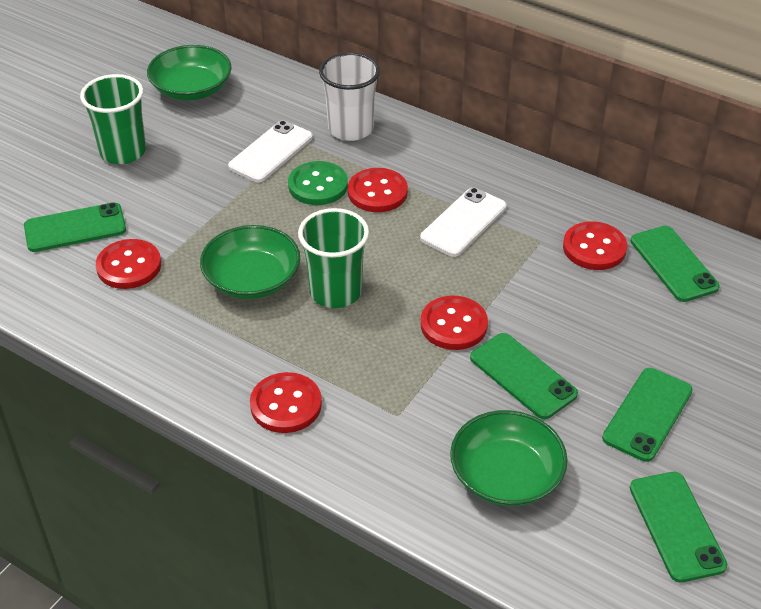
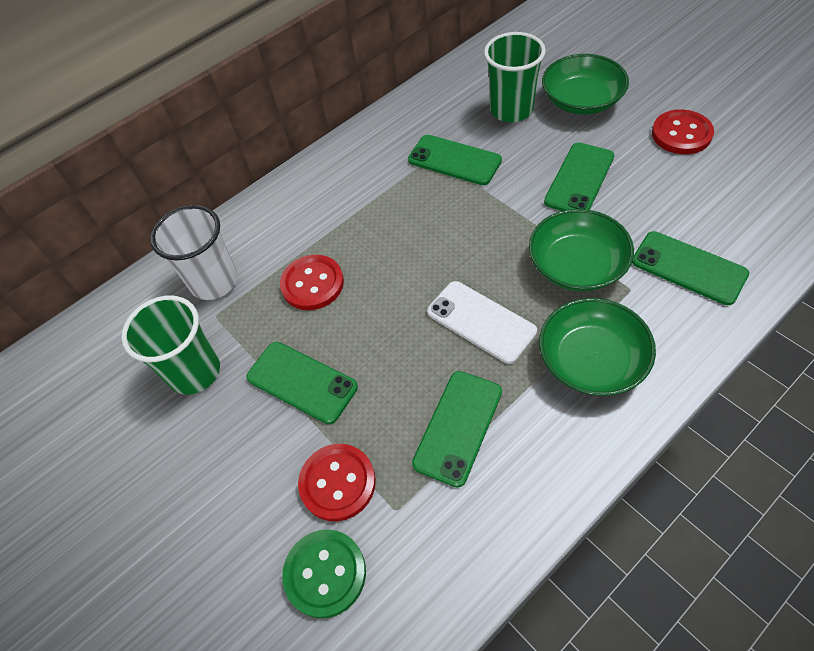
red button: 5 -> 3
white phone: 2 -> 1

